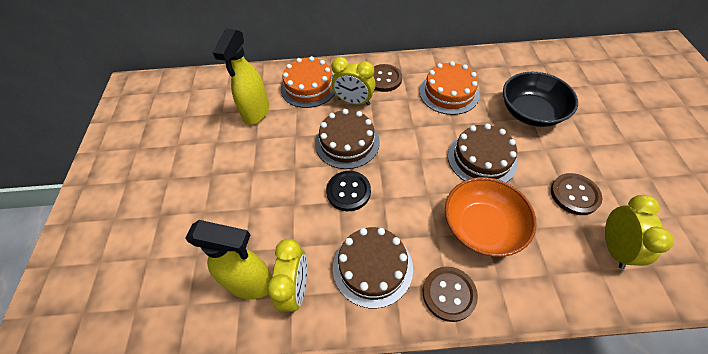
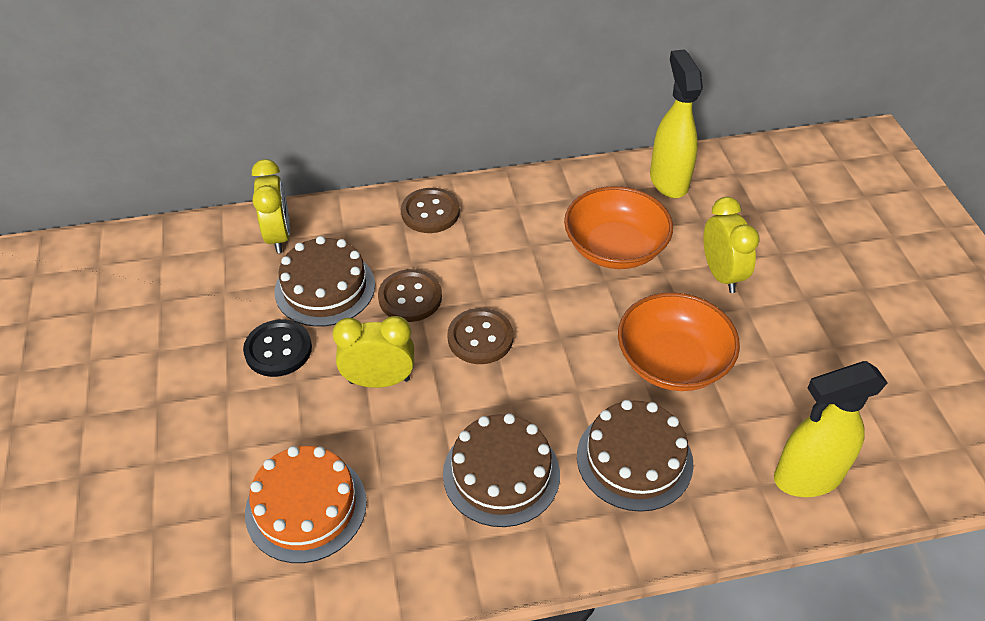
black bowl: 1 -> 0
orange bowl: 1 -> 2
orange cake: 2 -> 1

